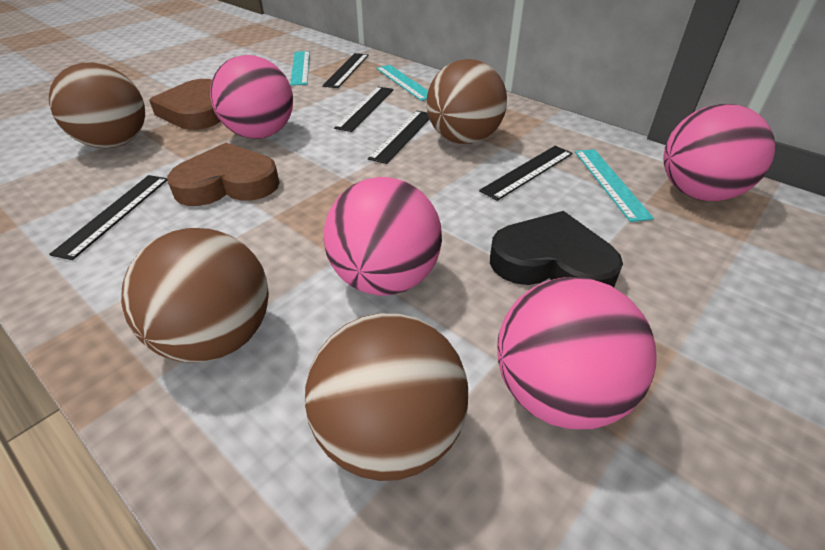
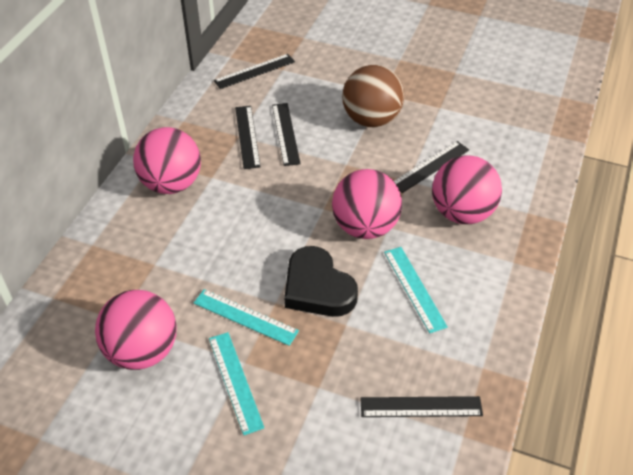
brown ball: 4 -> 1
brown heart: 2 -> 0

